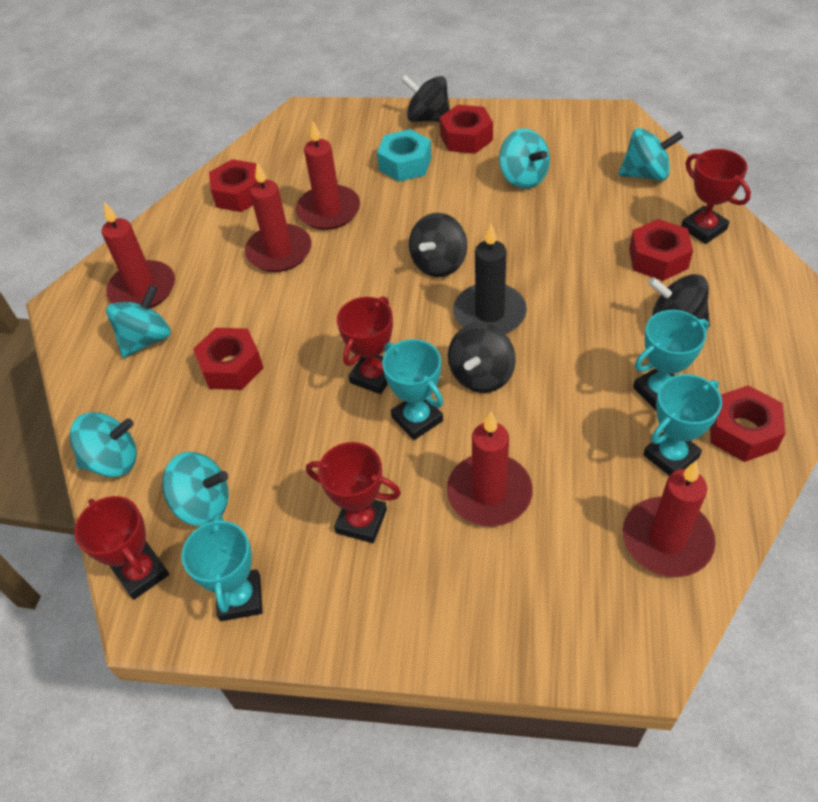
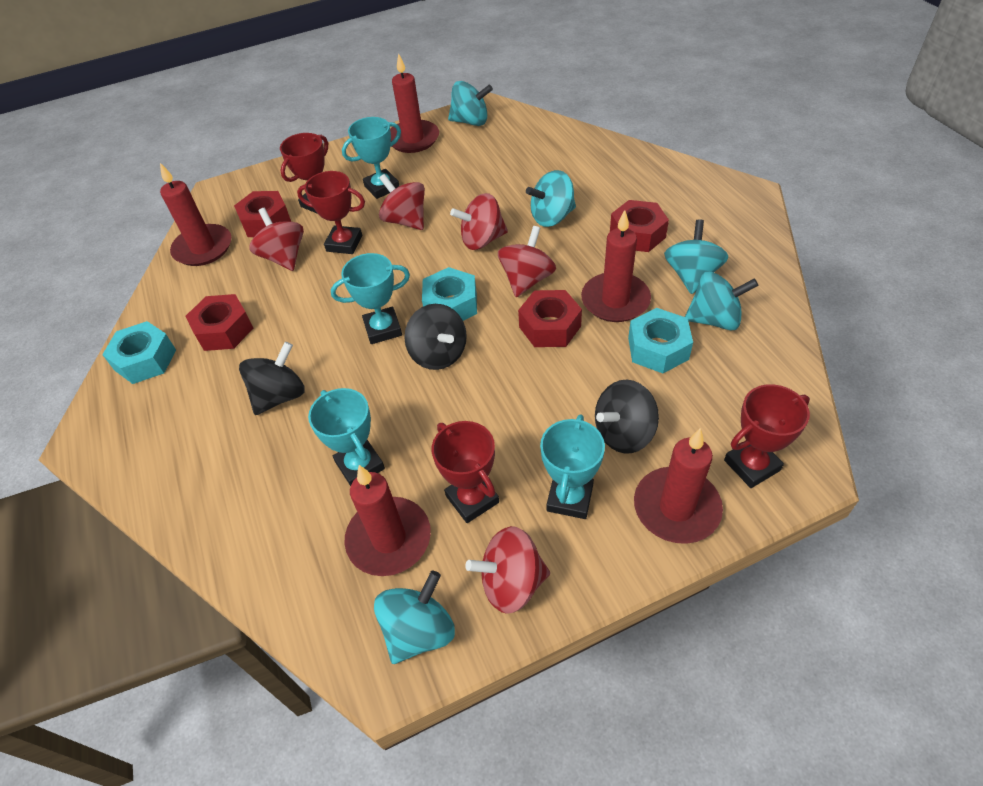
black candle: 1 -> 0
black spinning top: 4 -> 3
red nut: 5 -> 4
red spinning top: 0 -> 5
turquoise nut: 1 -> 3

